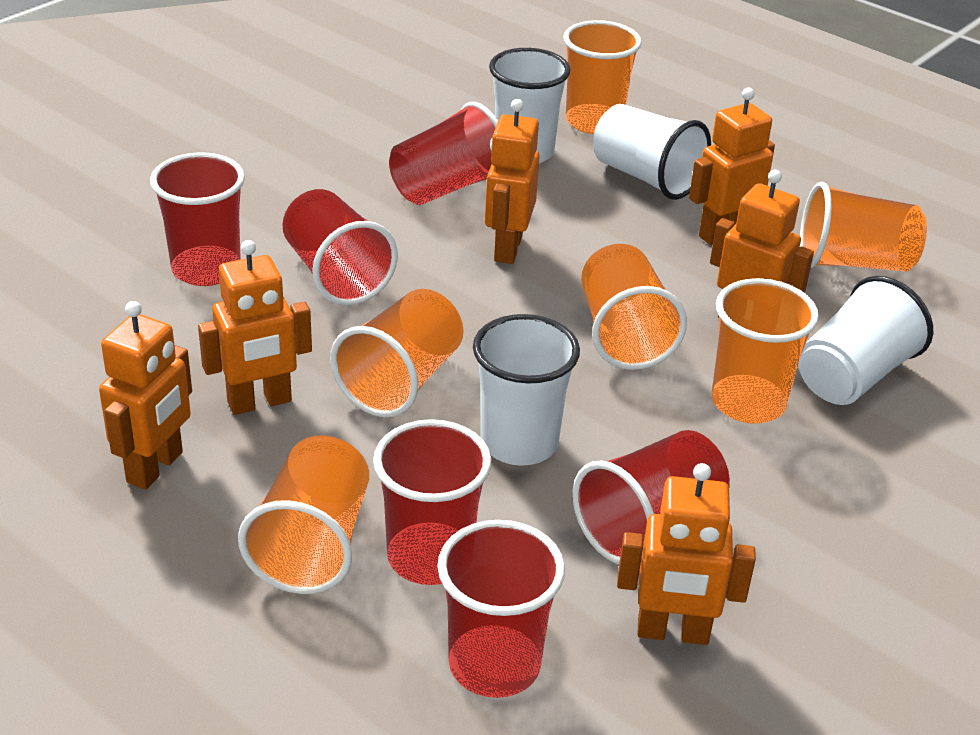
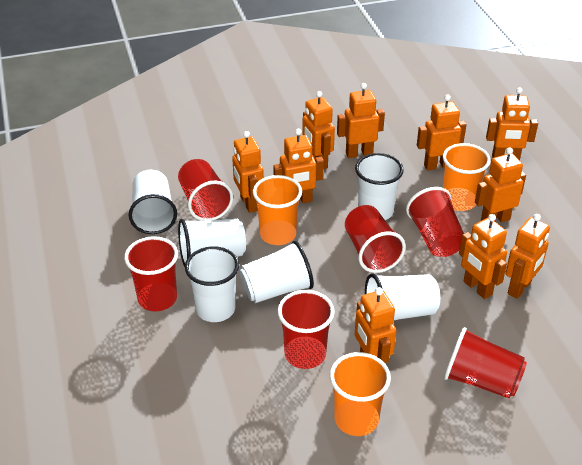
orange cup: 6 -> 3
orange robot: 6 -> 10
white cup: 4 -> 6

